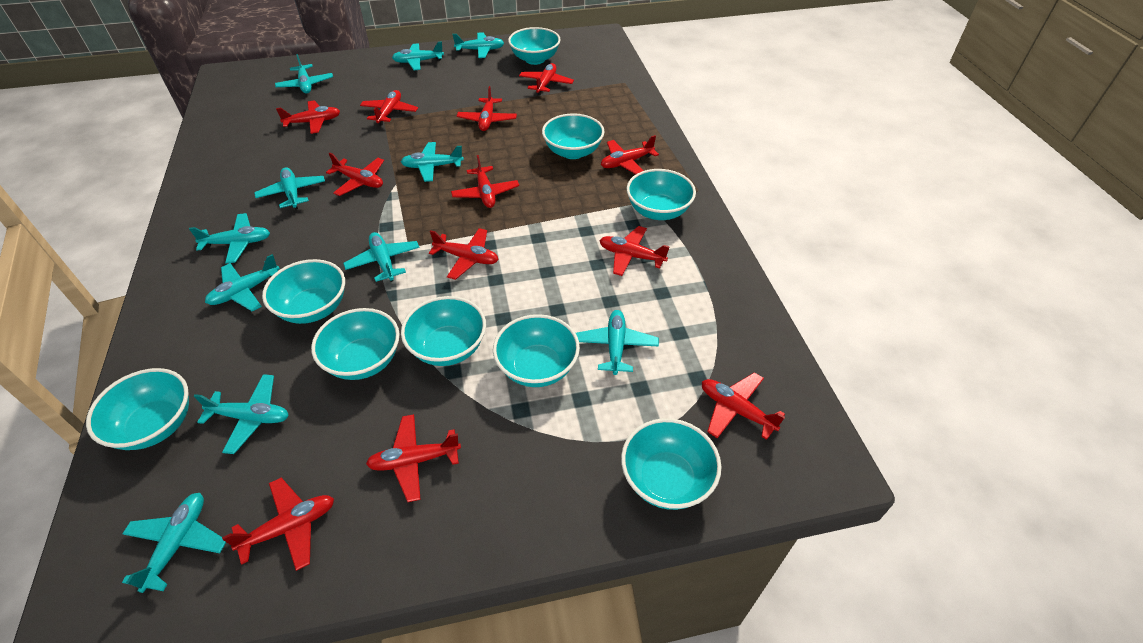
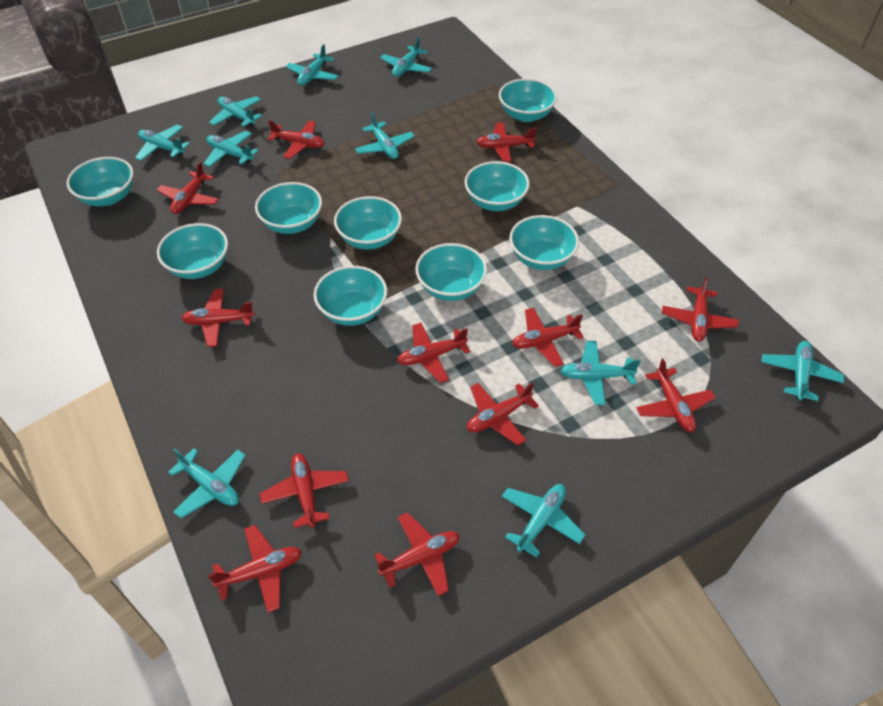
turquoise plane: 11 -> 10

